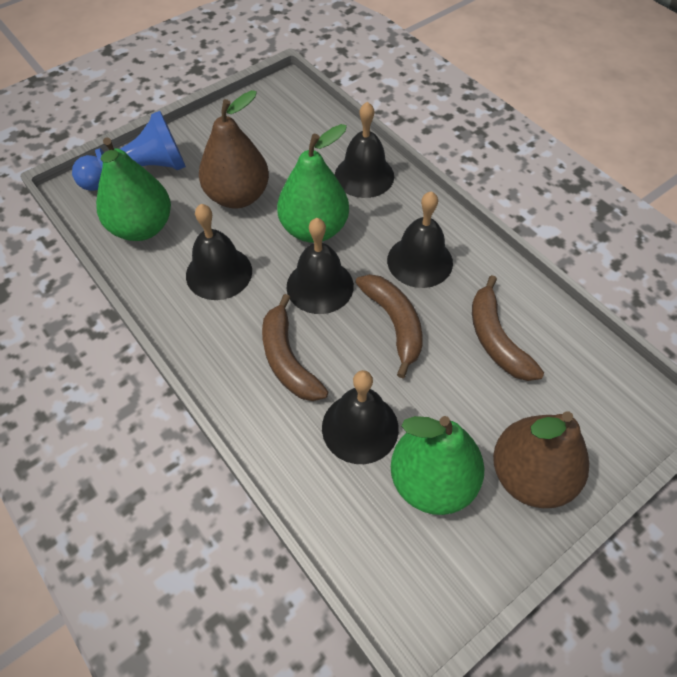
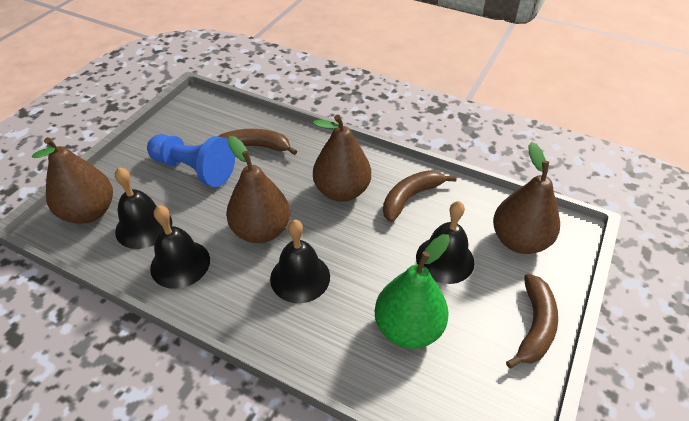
black bell: 5 -> 4
brown pear: 2 -> 4
green pear: 3 -> 1

